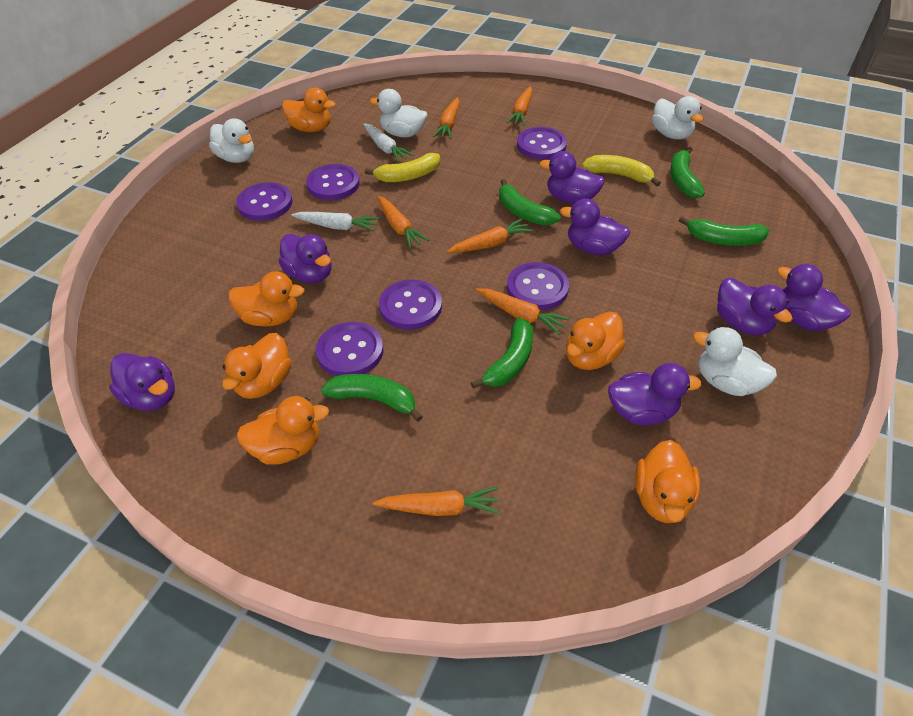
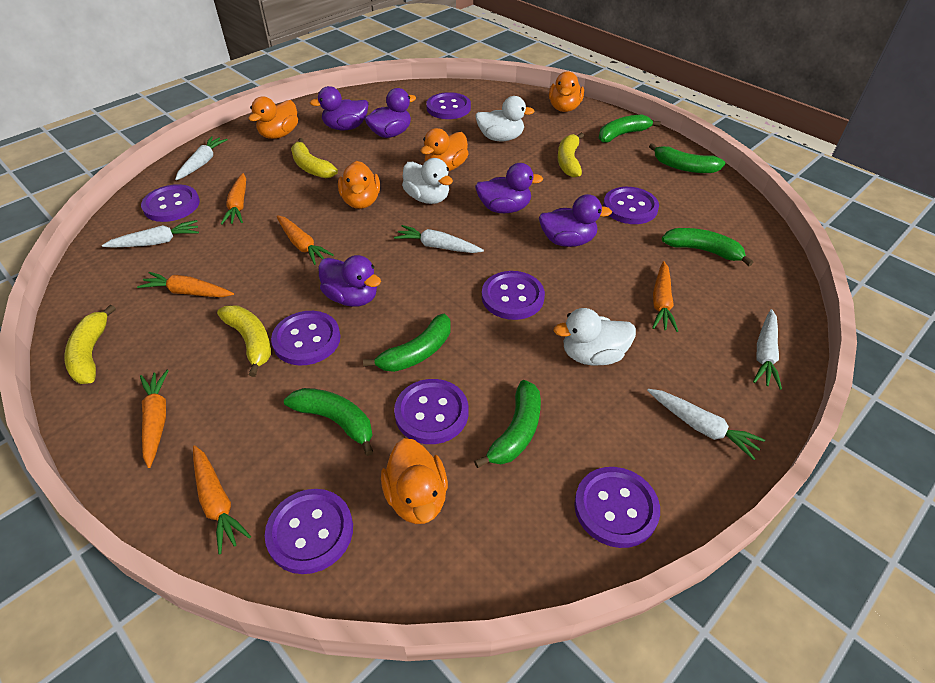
green banana: 5 -> 6
orange duck: 6 -> 5
purple button: 6 -> 8
purple duck: 7 -> 5
white carrot: 2 -> 5
white duck: 4 -> 3
yellow banana: 2 -> 4

